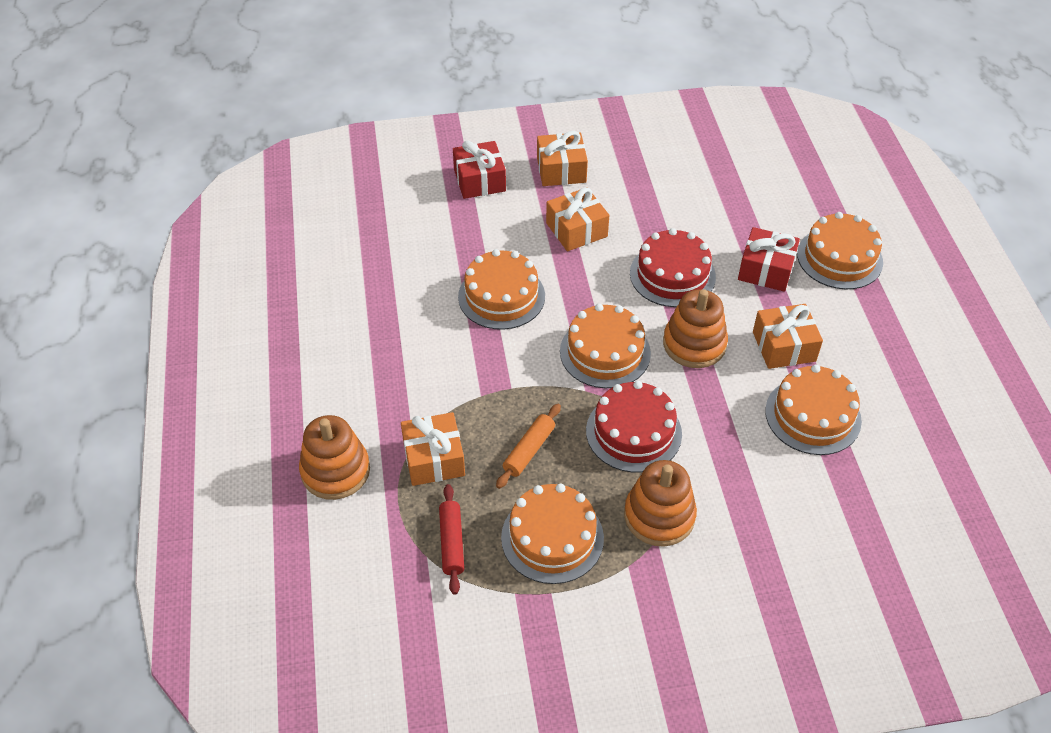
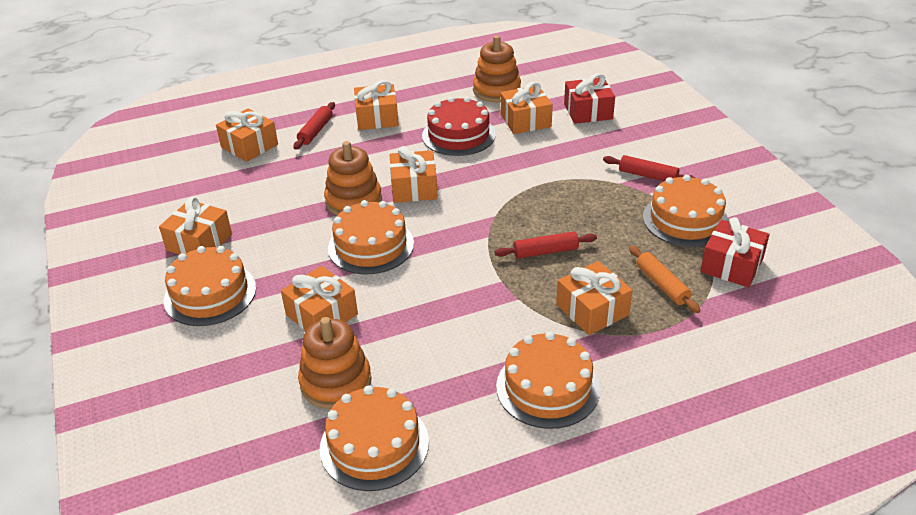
orange gift: 4 -> 7
red cake: 2 -> 1
red rolling pin: 1 -> 3

